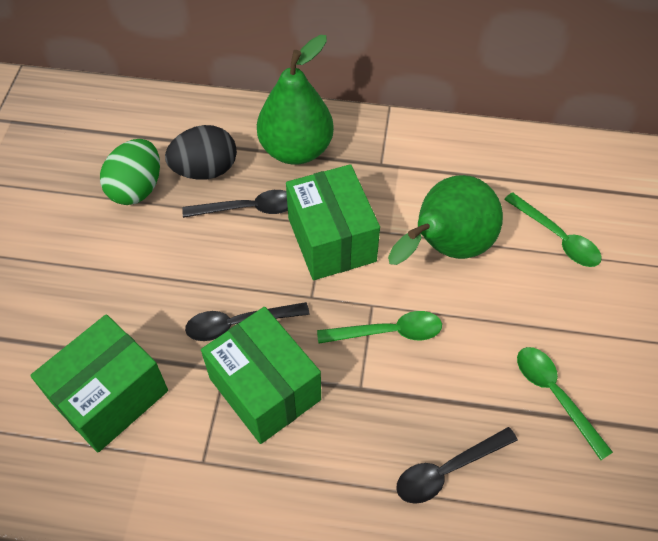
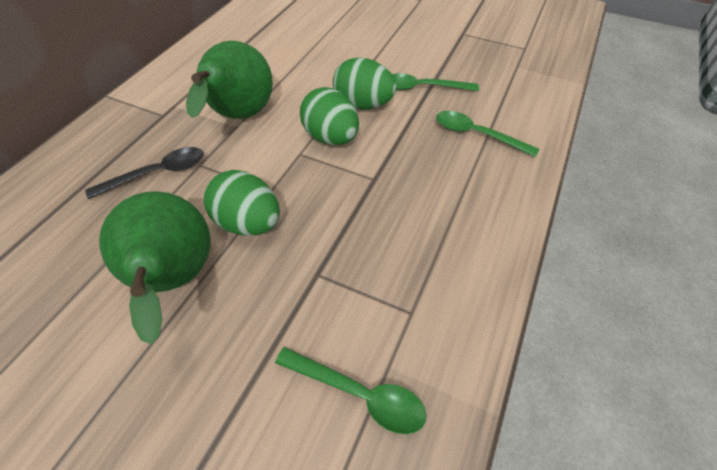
black egg: 1 -> 0
black spoon: 3 -> 1
green box: 3 -> 0
green egg: 1 -> 3

